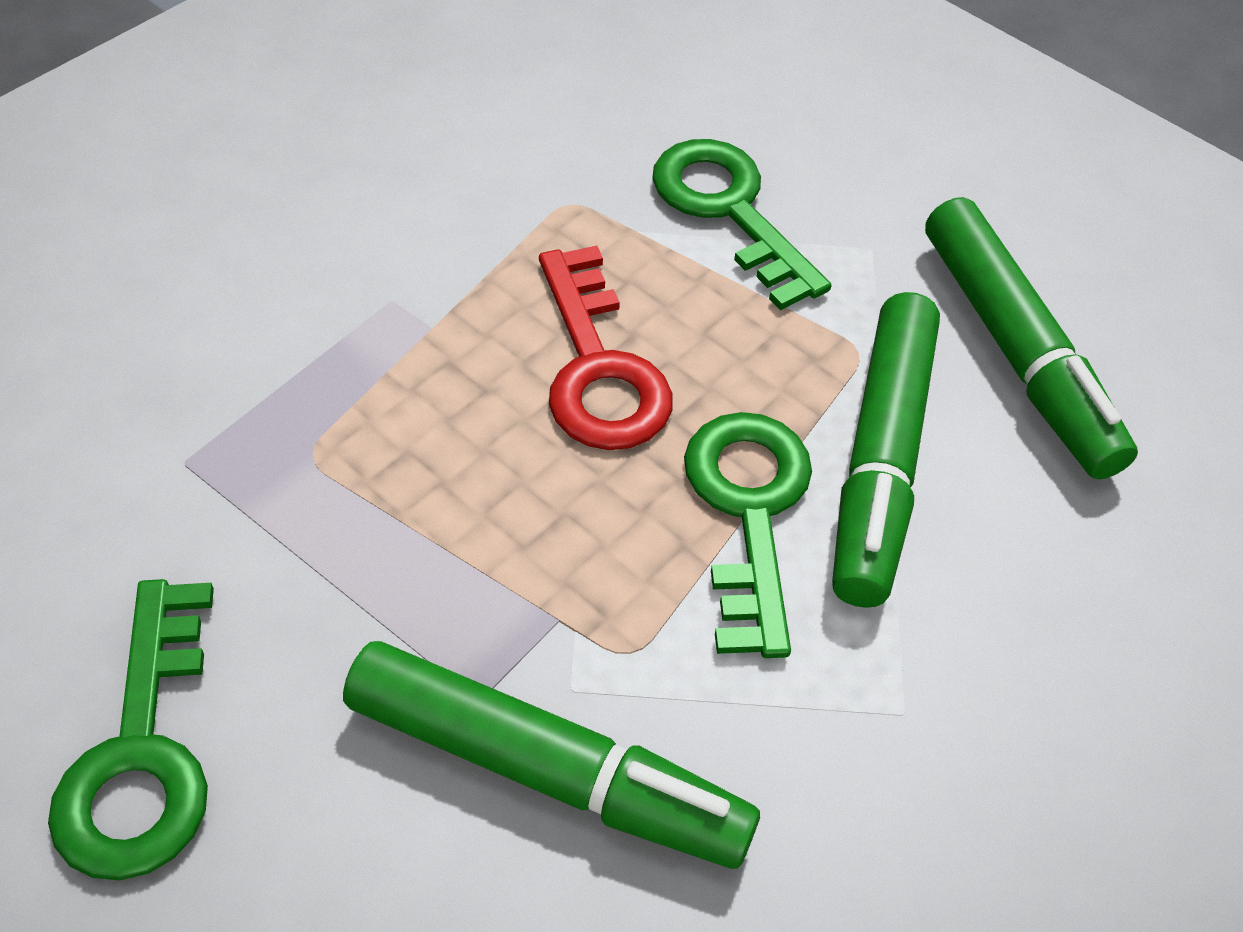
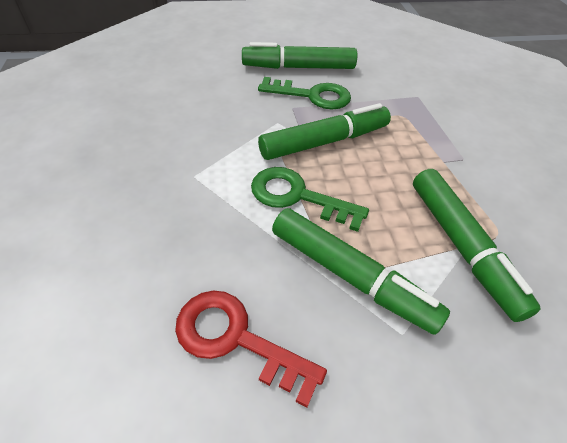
green key: 3 -> 2
green marker: 3 -> 4

